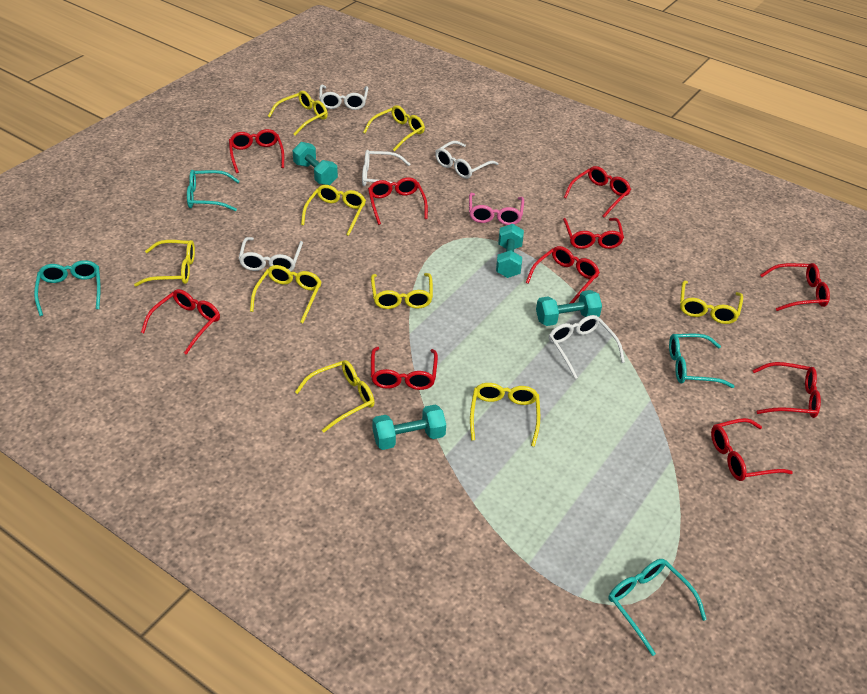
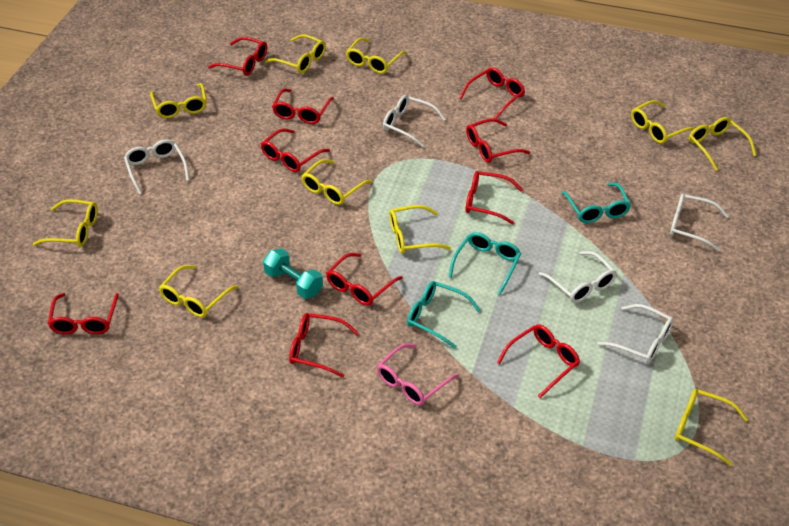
turquoise dumbbell: 4 -> 1
turquoise glasses: 4 -> 3
yellow glasses: 9 -> 10

